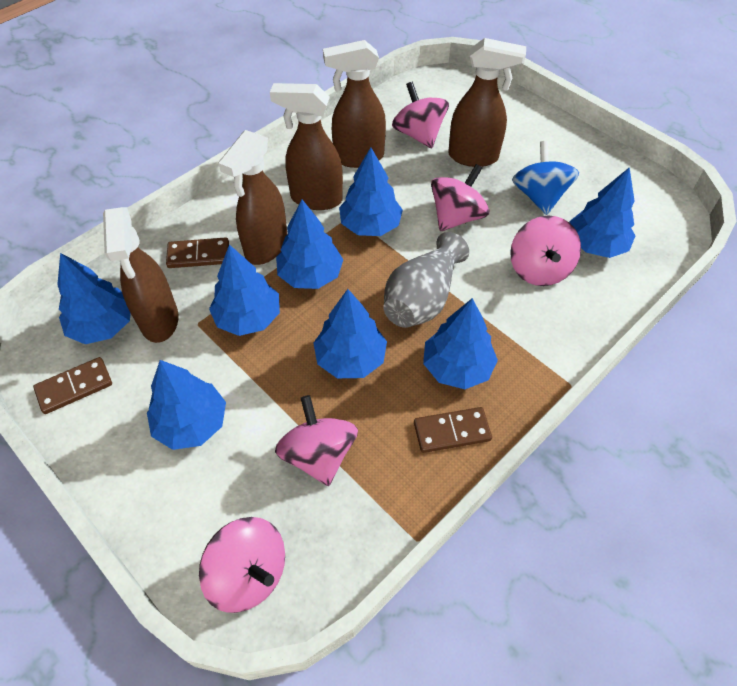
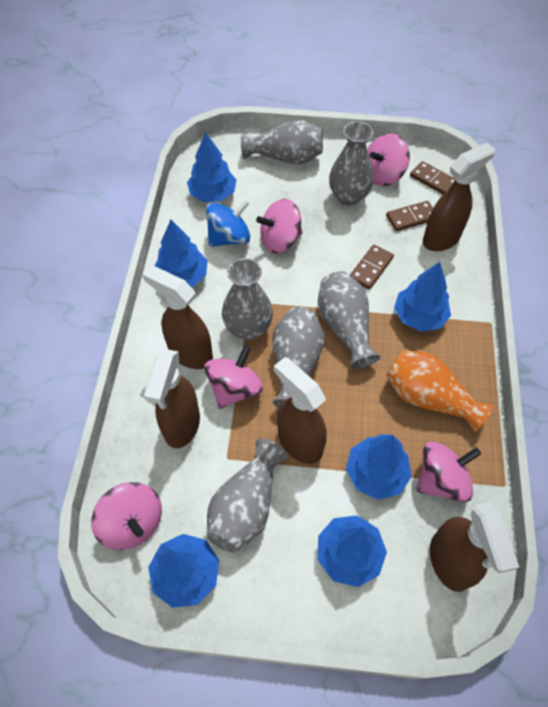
blue tree: 8 -> 6
grey vase: 1 -> 6
orange vase: 0 -> 1

